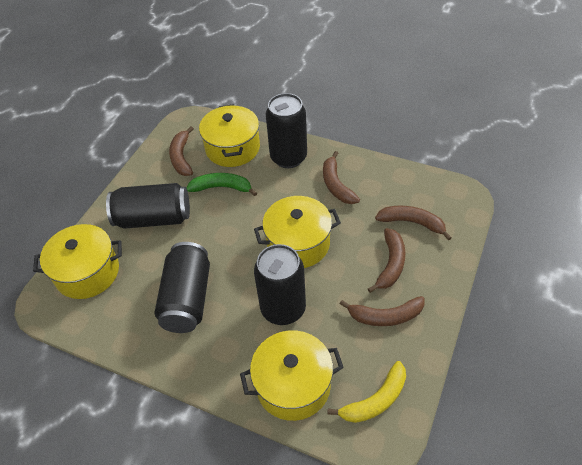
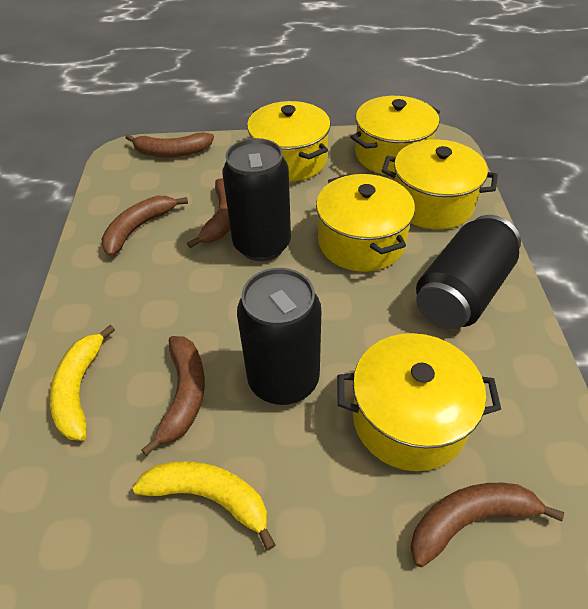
black can: 4 -> 3
green banana: 1 -> 0
yellow banana: 1 -> 2
yellow pot: 4 -> 5

